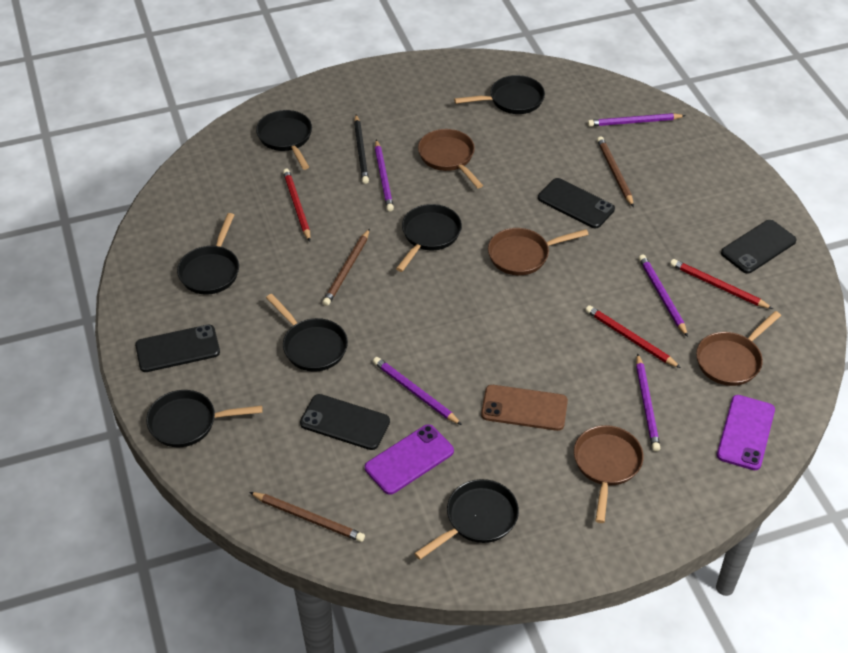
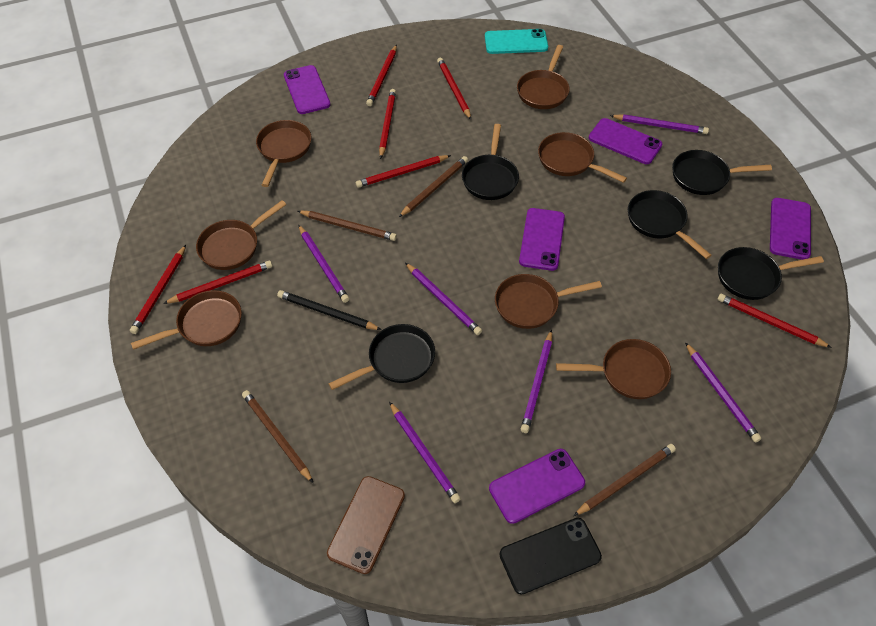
black pan: 7 -> 5
black phone: 4 -> 1
brown pan: 4 -> 7
brown pencil: 3 -> 4
purple pencil: 5 -> 6
purple phone: 2 -> 5
red pencil: 3 -> 7
turquoise phone: 0 -> 1

